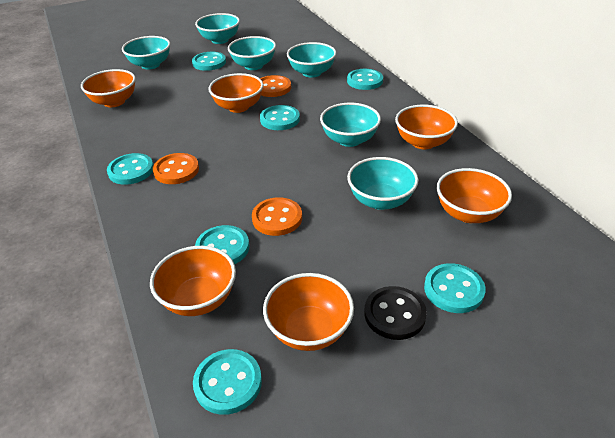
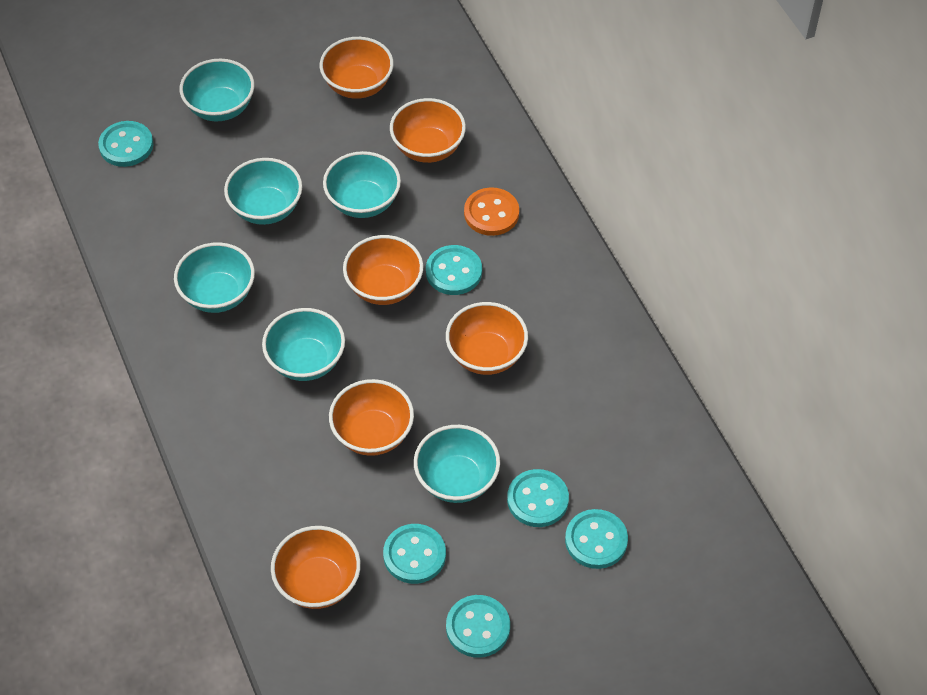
black button: 1 -> 0
orange button: 3 -> 1
turquoise button: 7 -> 6

